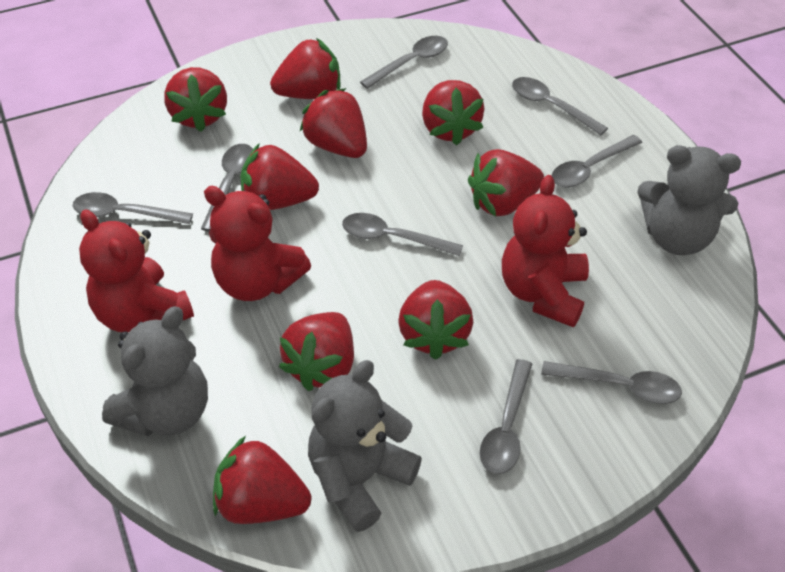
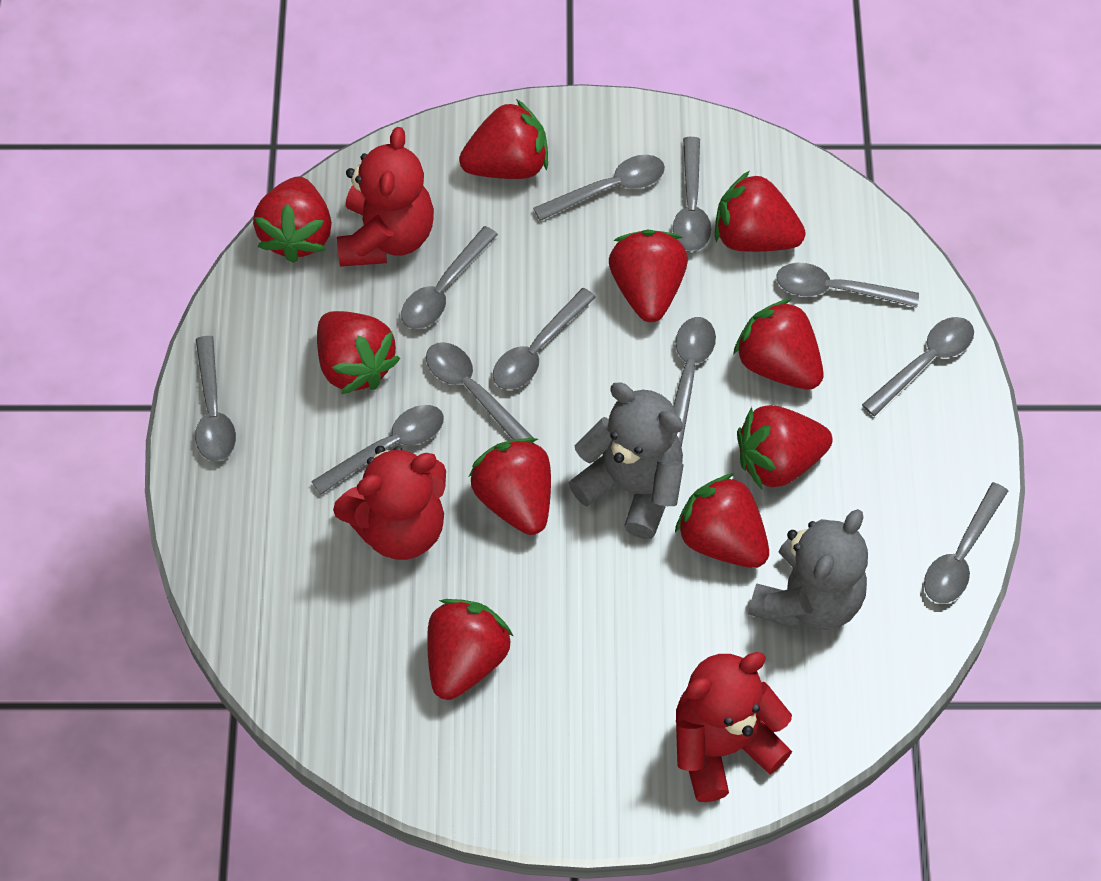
grey spoon: 8 -> 11
grey teddy bear: 3 -> 2
red strawberry: 9 -> 10

